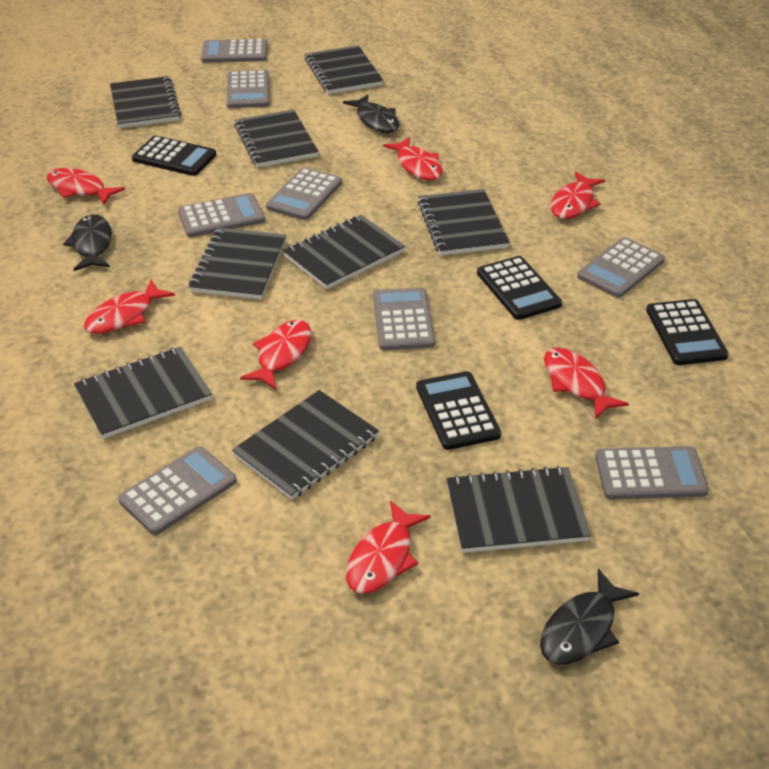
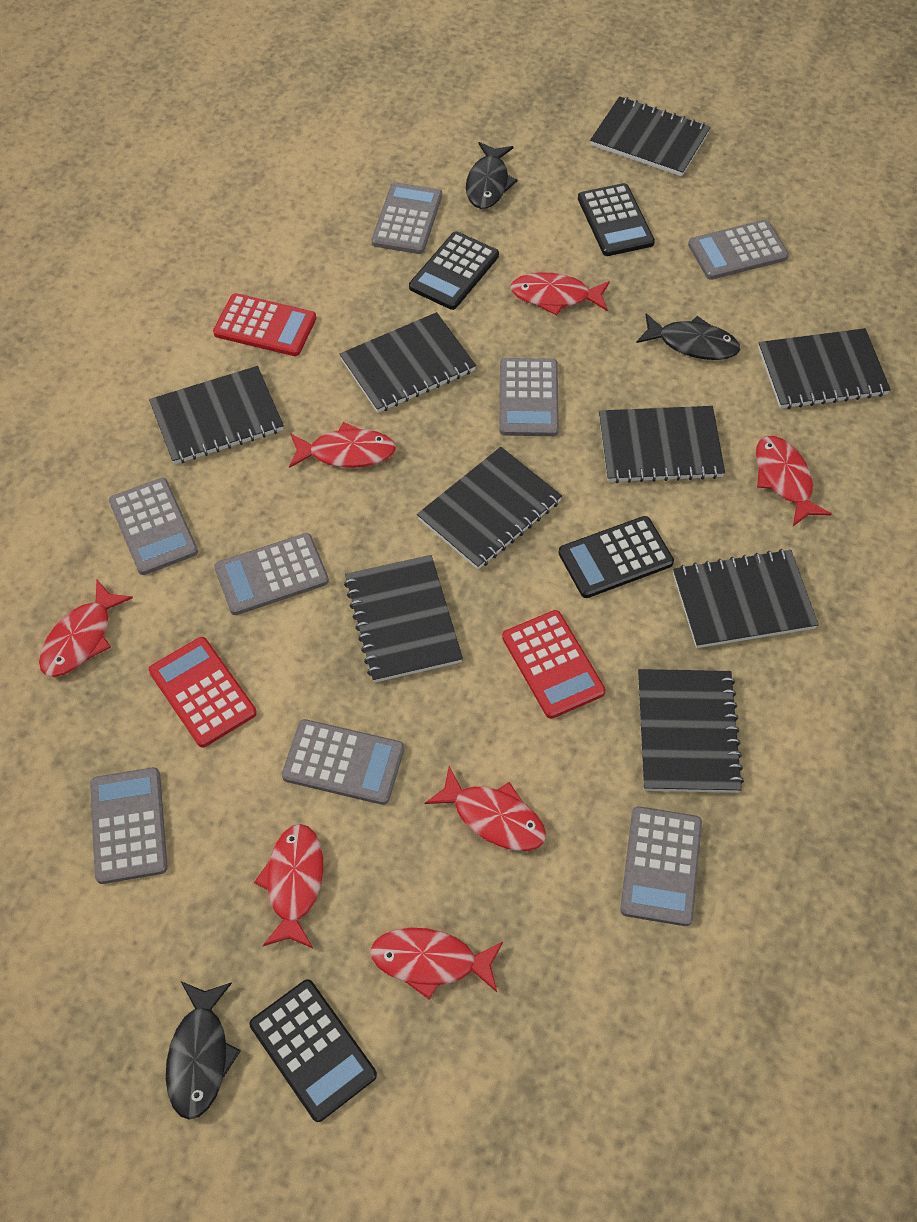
red calculator: 0 -> 3

